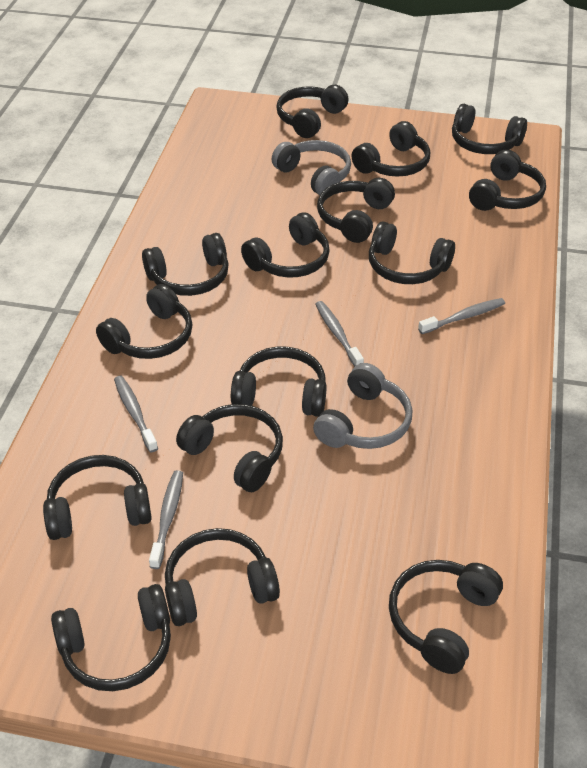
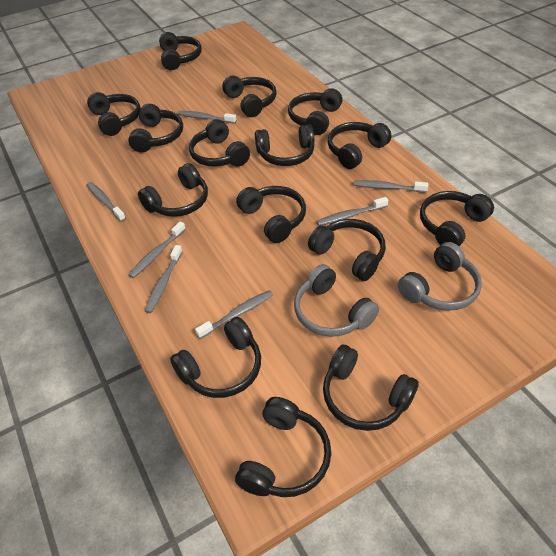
grey toothbrush: 4 -> 7

